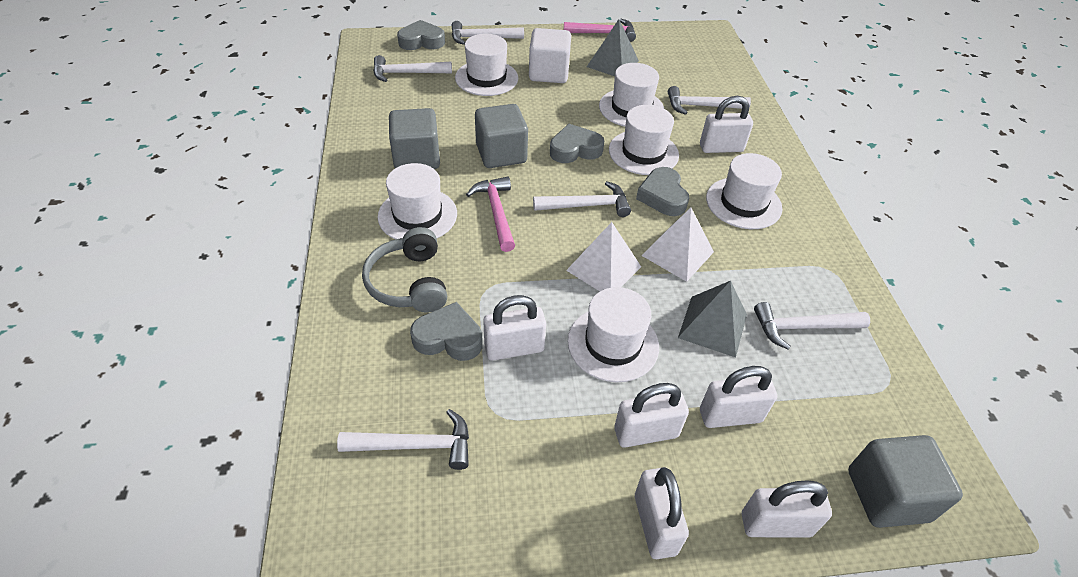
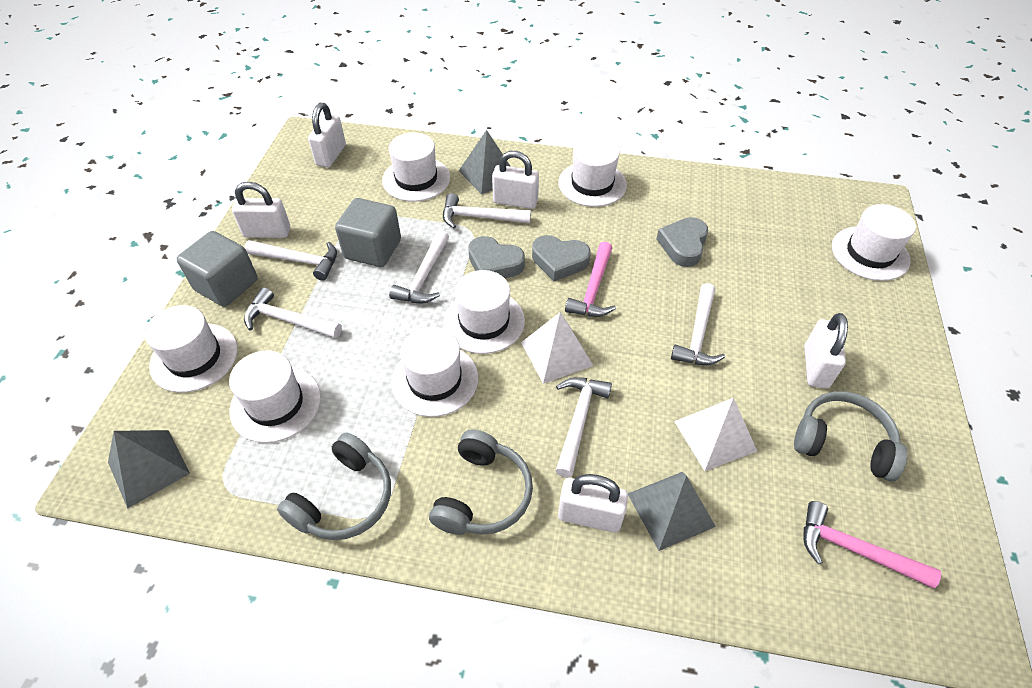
grey cube: 3 -> 2
grey headphones: 1 -> 3
grey heart: 4 -> 3
grey pyramid: 2 -> 3
white cube: 1 -> 0
white hat: 6 -> 7
white padlock: 6 -> 5

